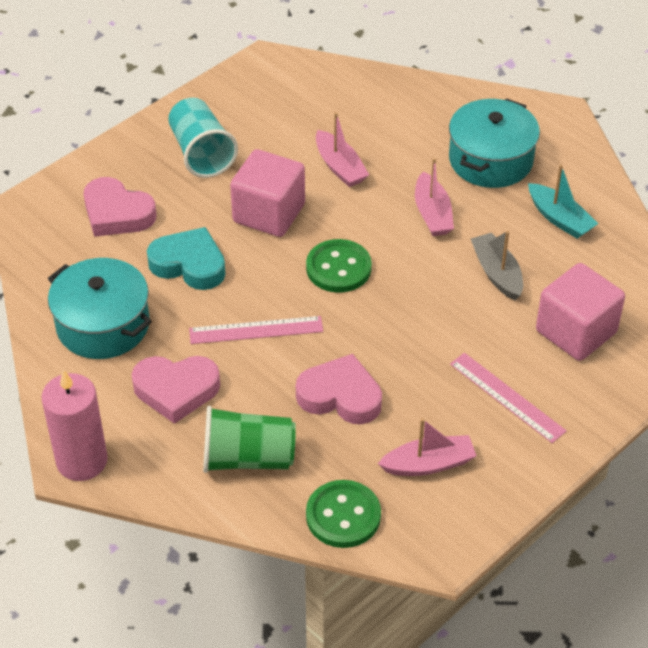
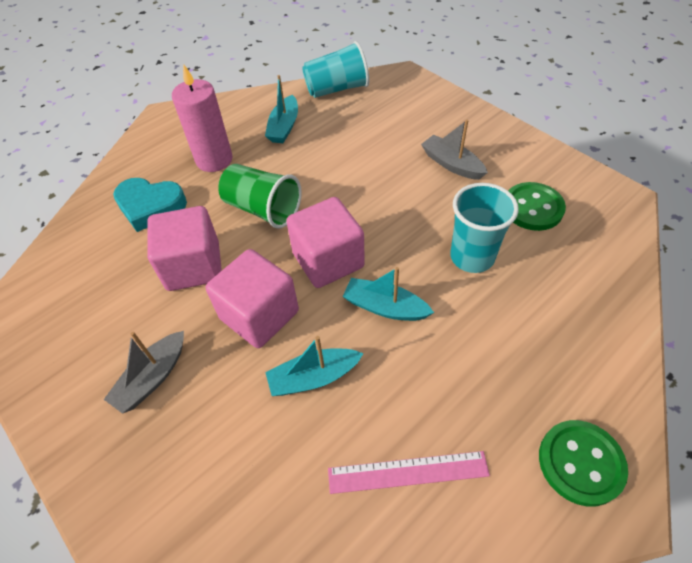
grey boat: 1 -> 2
pink boat: 3 -> 0
pink cube: 2 -> 3
pink heart: 3 -> 0
pink ruler: 2 -> 1
turquoise boat: 1 -> 3
turquoise cup: 1 -> 2
turquoise pot: 2 -> 0

